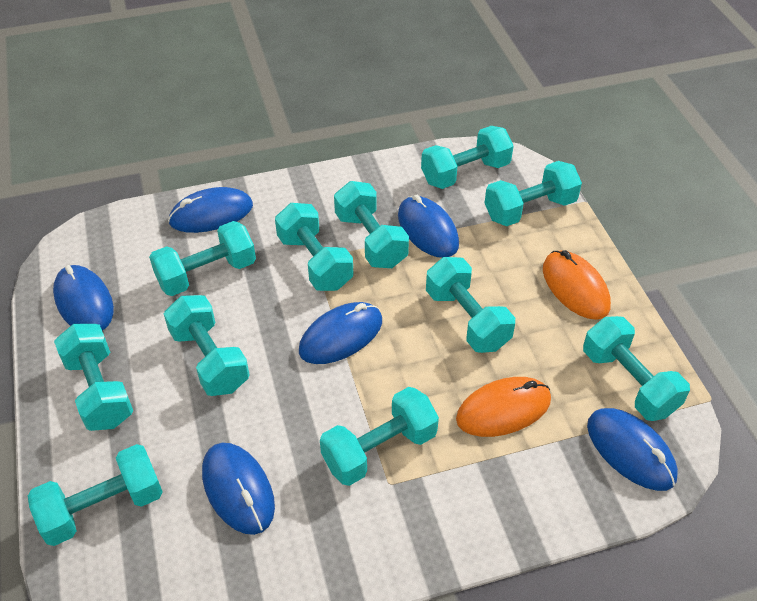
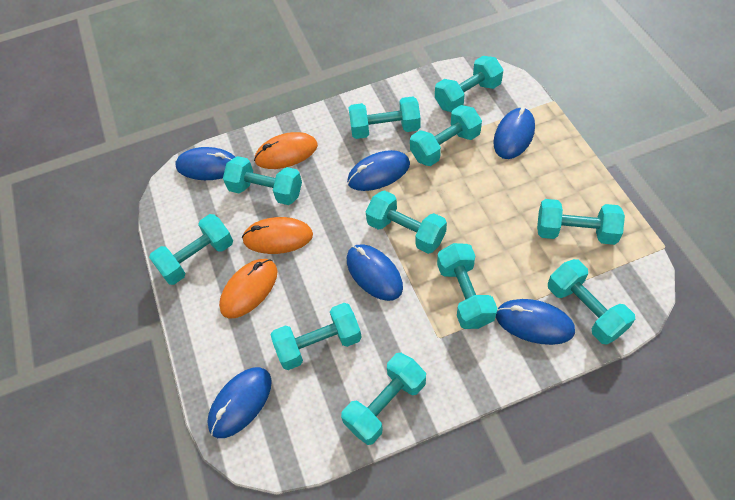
orange mouse: 2 -> 3

